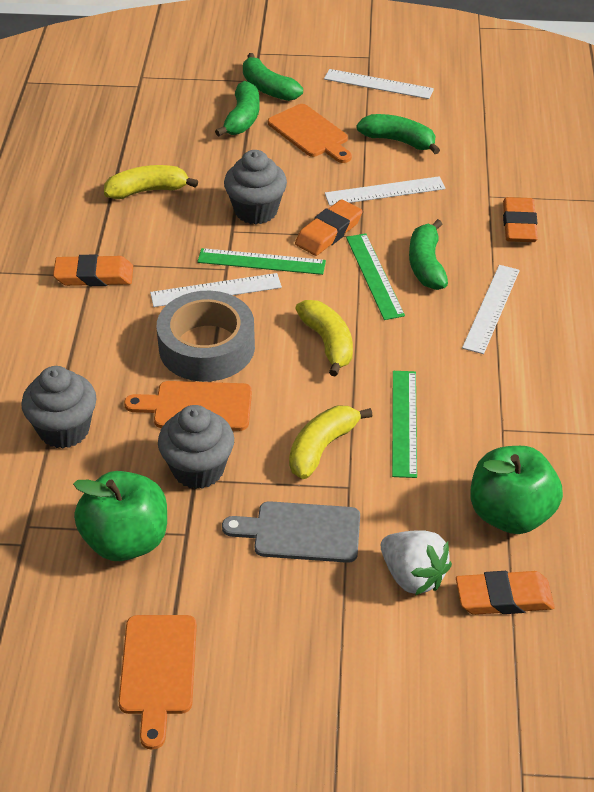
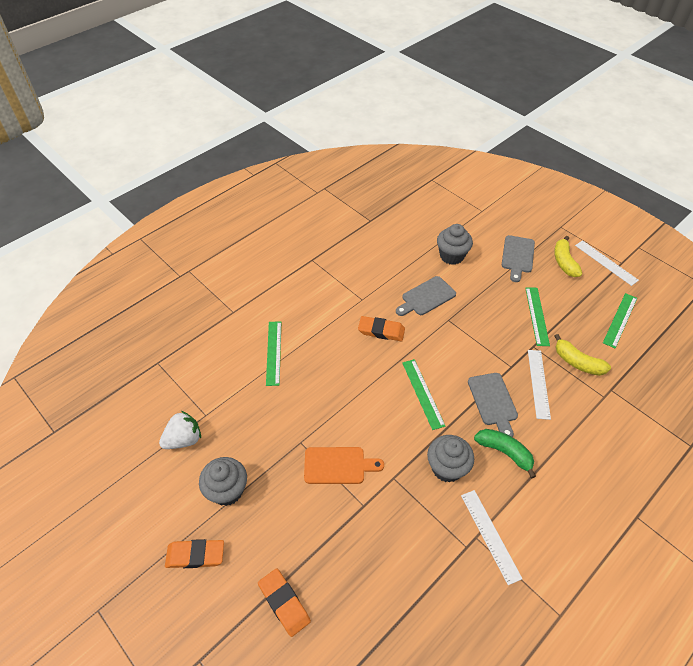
green apple: 2 -> 0
green banana: 4 -> 1
green ruler: 3 -> 4
grey cutting board: 1 -> 3
grey tape: 1 -> 0
orange cutting board: 3 -> 1
orange eraser: 4 -> 3
white ruler: 4 -> 3
yellow banana: 3 -> 2

